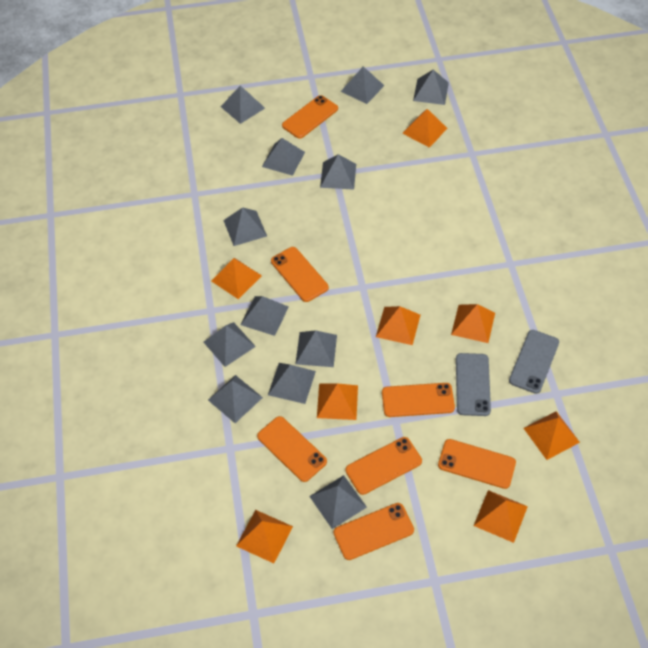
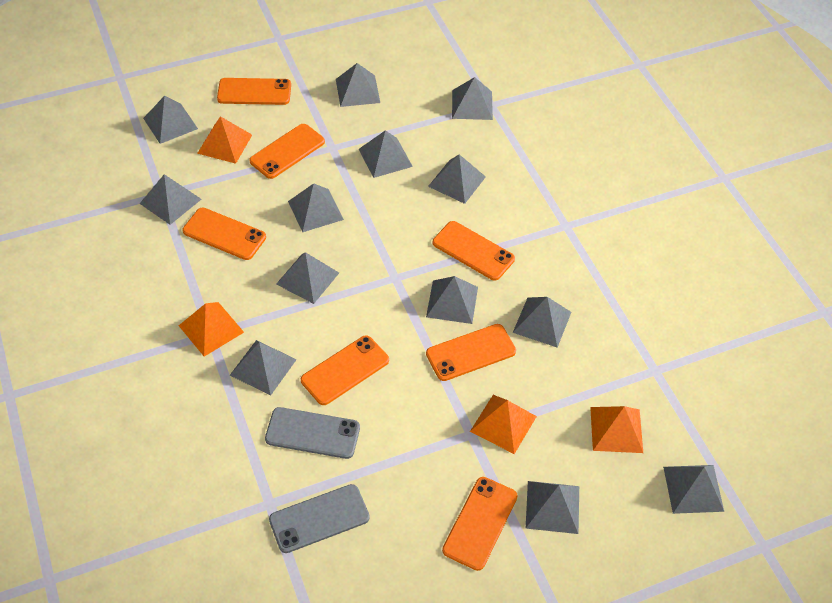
grey pyramid: 12 -> 13
orange pyramid: 8 -> 4

